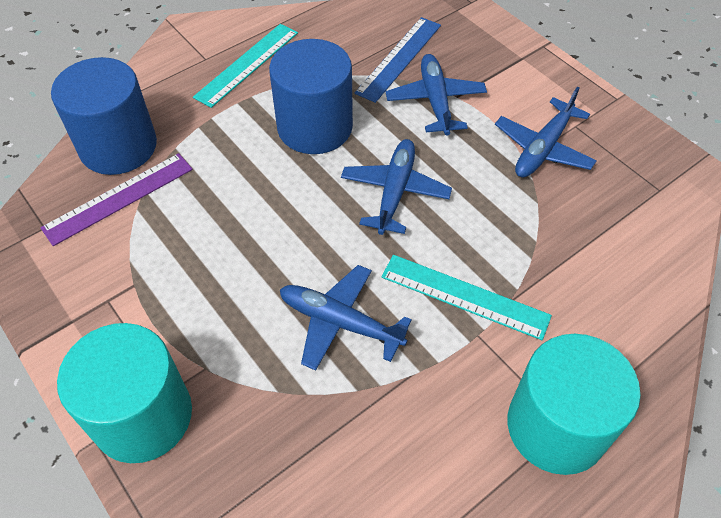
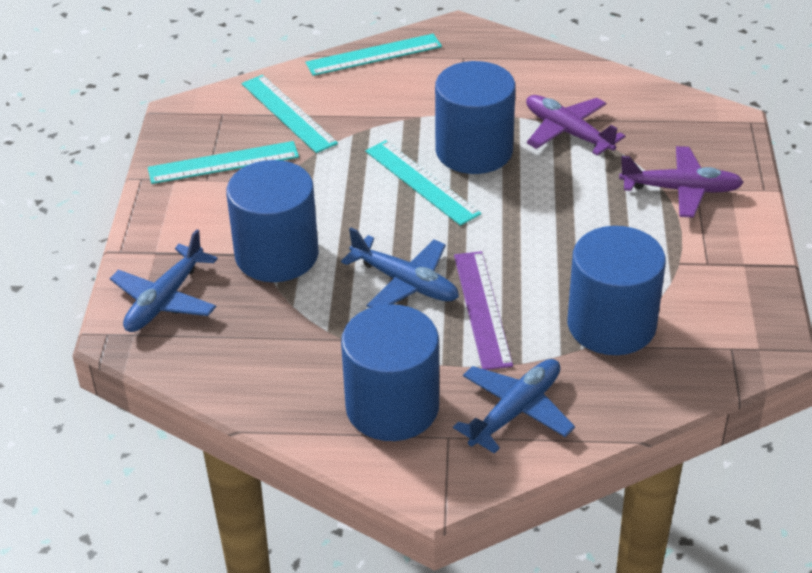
blue cylinder: 2 -> 4
blue plane: 4 -> 3
blue ruler: 1 -> 0
purple plane: 0 -> 2
turquoise cylinder: 2 -> 0
turquoise ruler: 2 -> 4

